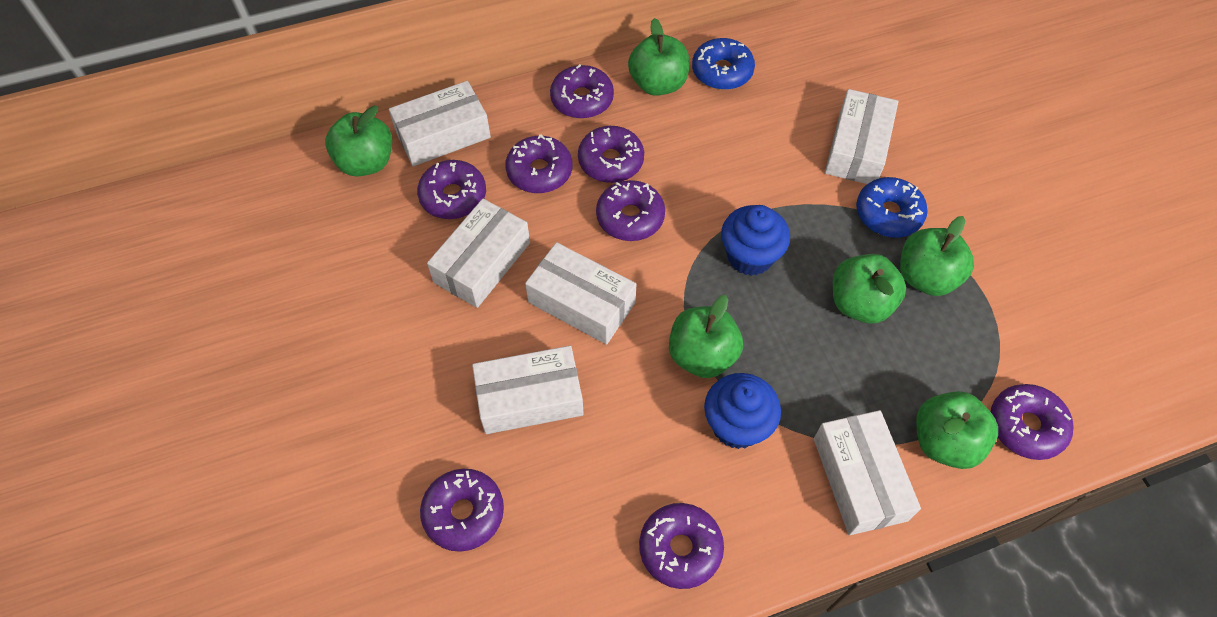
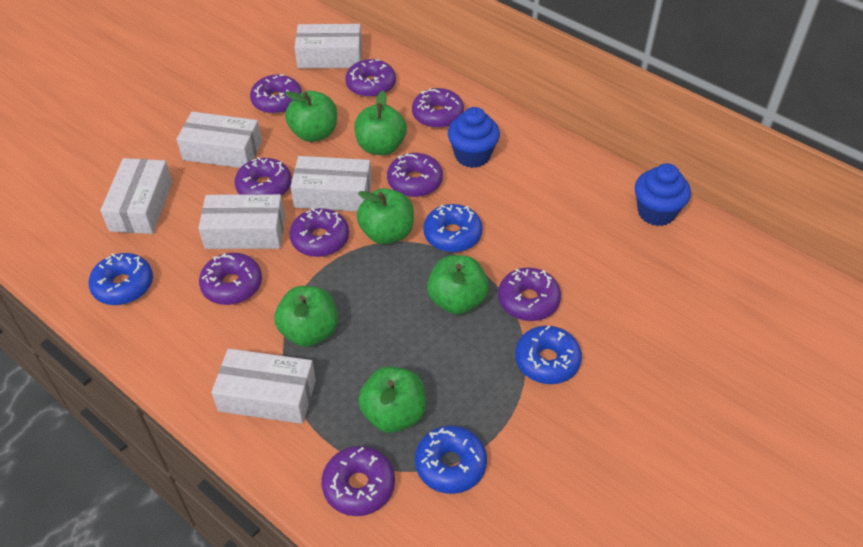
blue donut: 2 -> 4
purple donut: 8 -> 9

